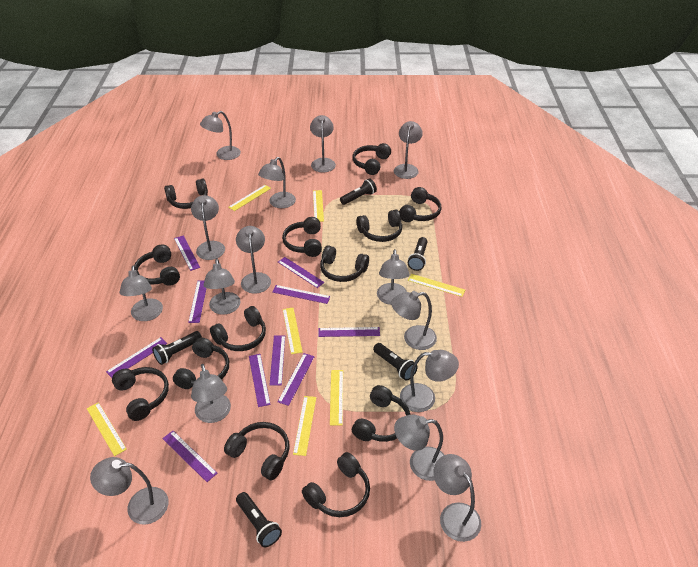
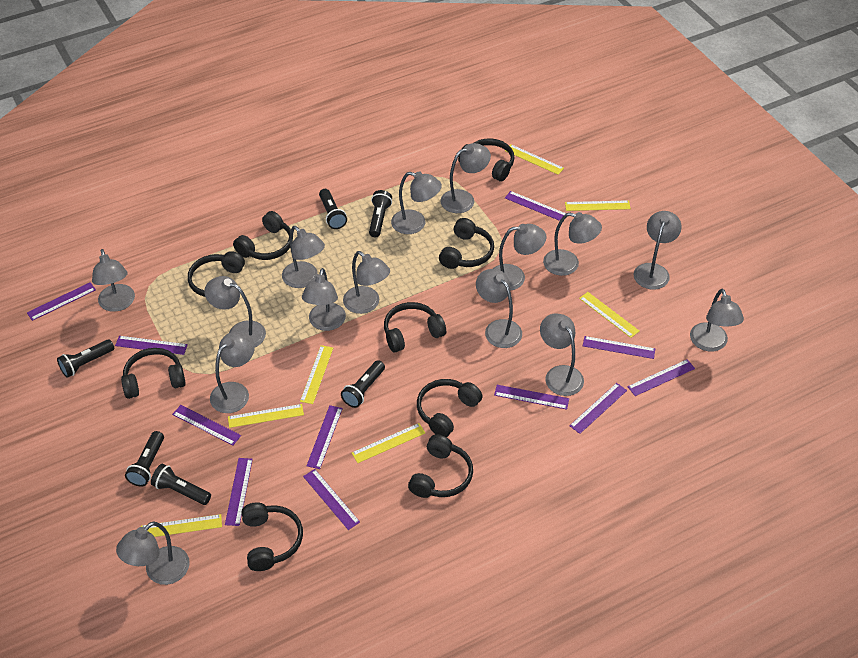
black flashlight: 5 -> 6
black headphones: 13 -> 9
purple ruler: 10 -> 11

